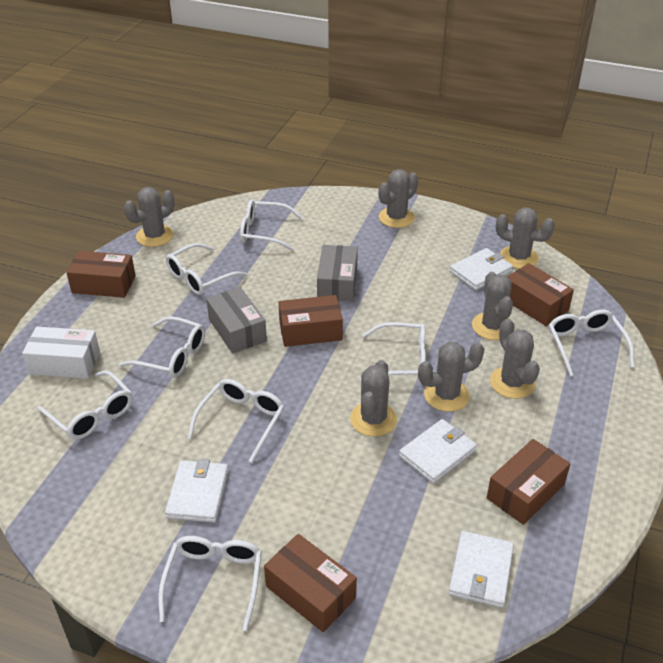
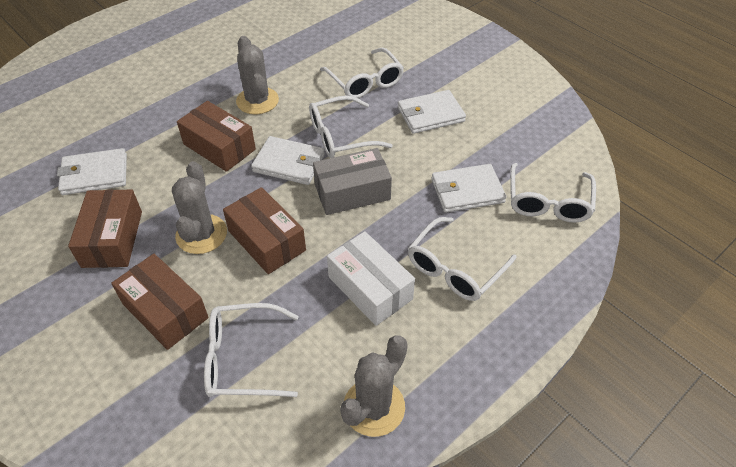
brown box: 5 -> 4
grey box: 2 -> 1
grey cactus: 7 -> 3
white glasses: 8 -> 5

